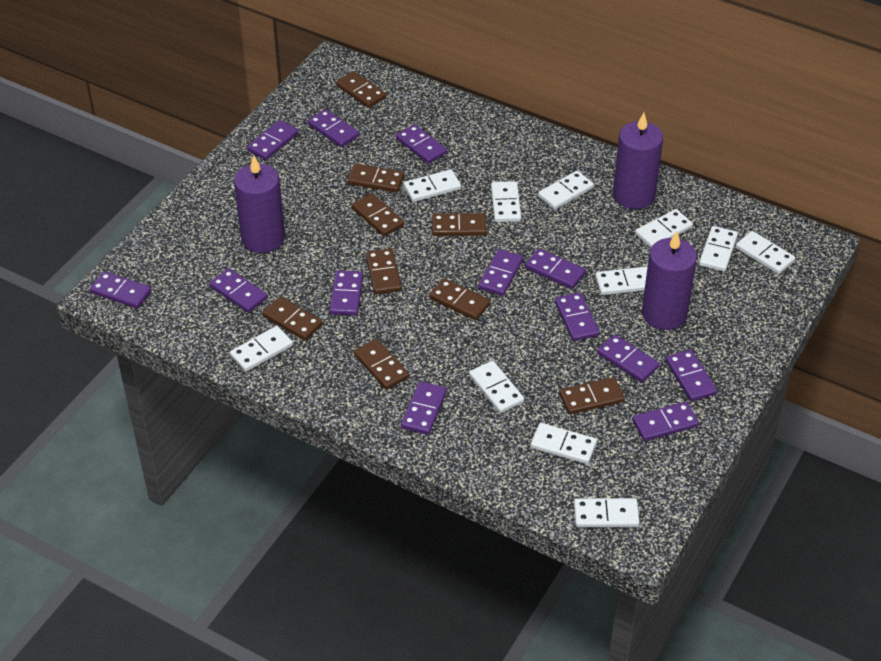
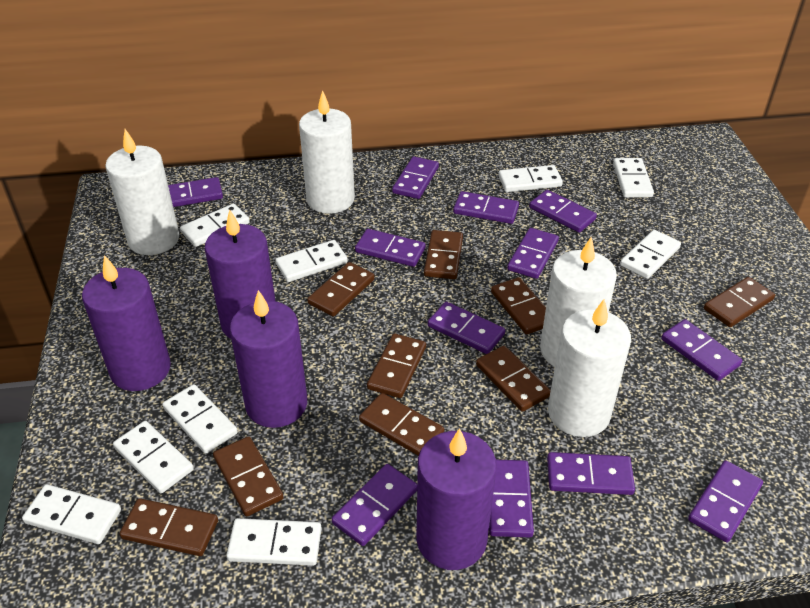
purple candle: 3 -> 4
purple domino: 13 -> 12
white candle: 0 -> 4
white domino: 11 -> 9

